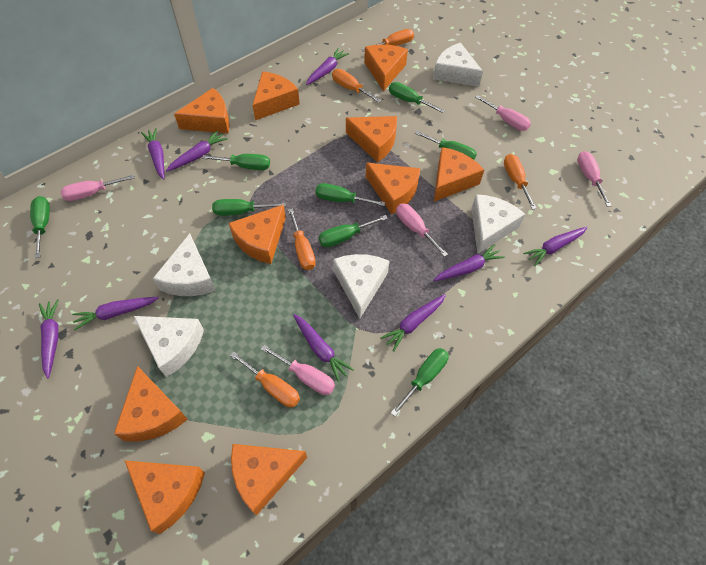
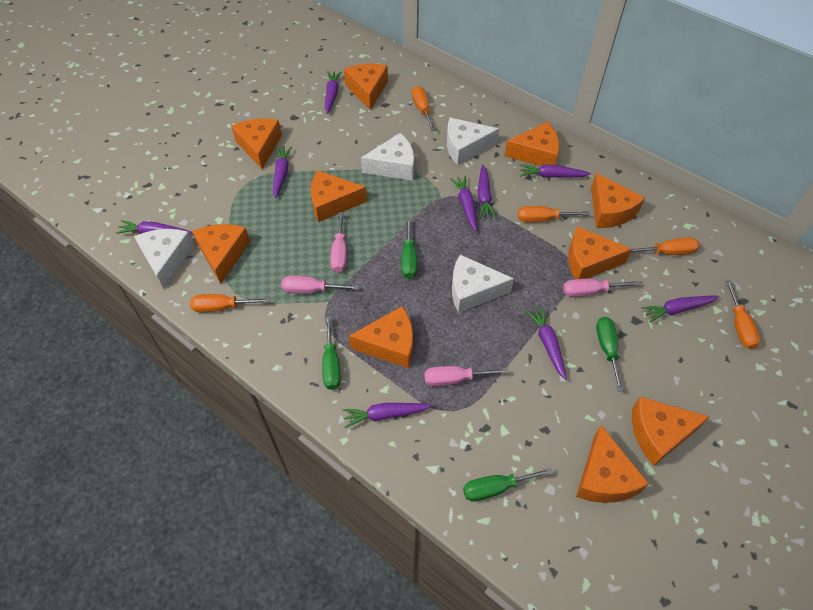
green screwdriver: 8 -> 4
pink screwdriver: 5 -> 4
white cheese: 5 -> 4

